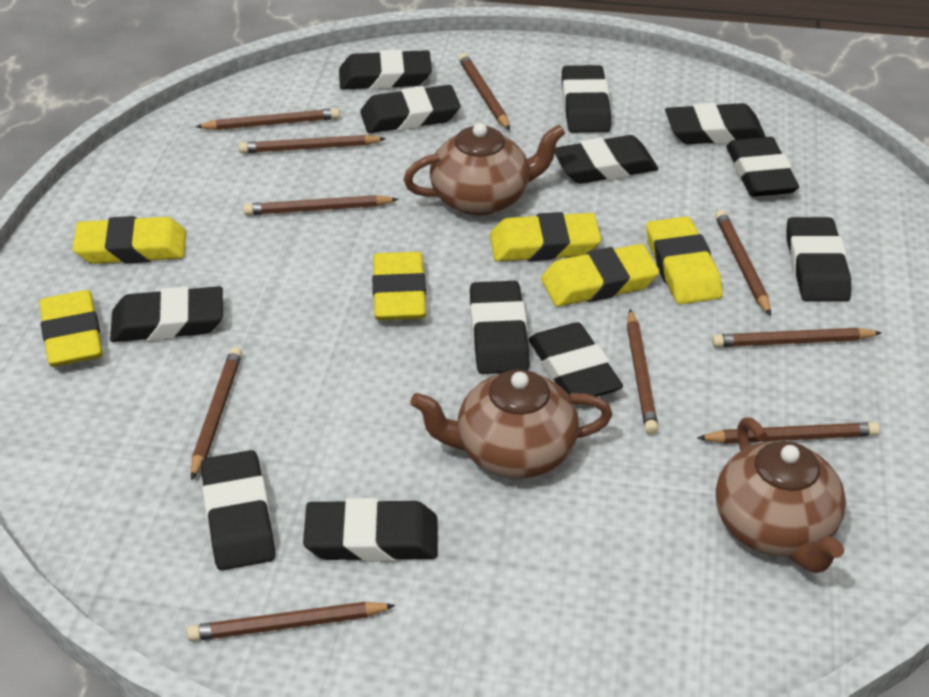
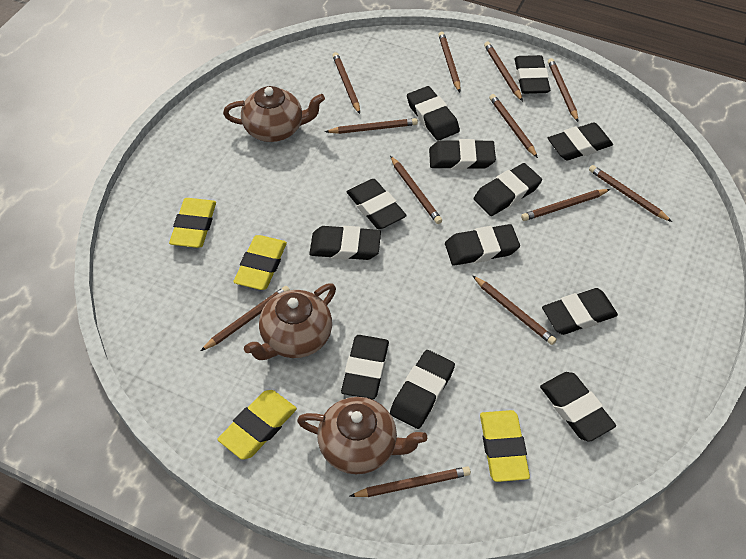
brown pencil: 10 -> 12
yellow eraser: 6 -> 4

